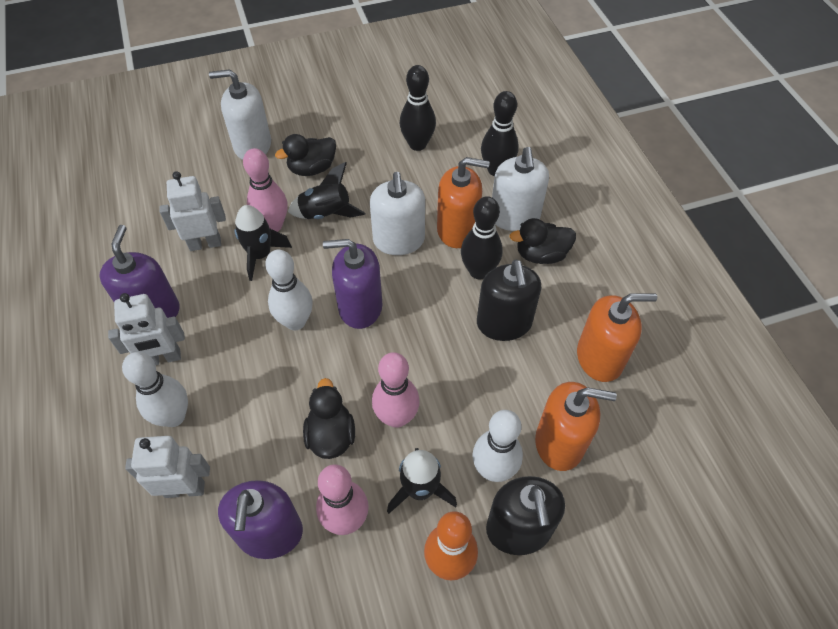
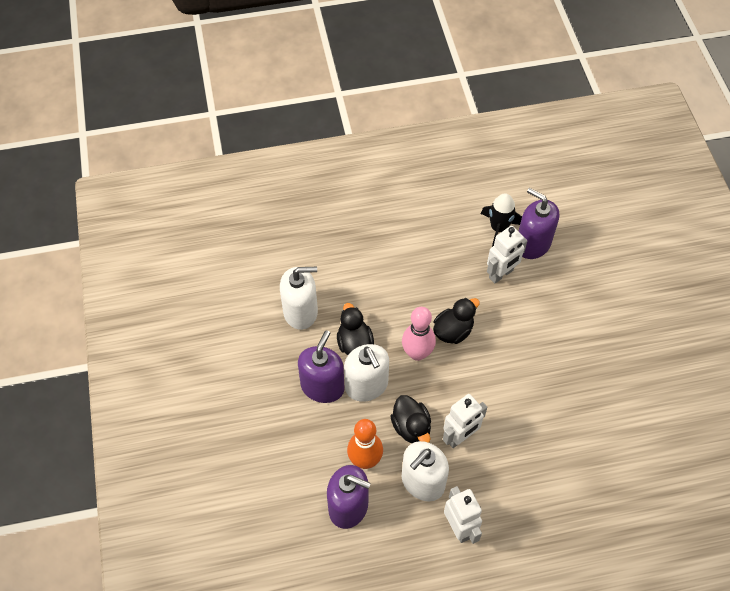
black bowling pin: 3 -> 0
black rocket: 3 -> 1
black soap dispenser: 2 -> 0
orange soap dispenser: 3 -> 0
pink bowling pin: 3 -> 1
white bowling pin: 3 -> 0

